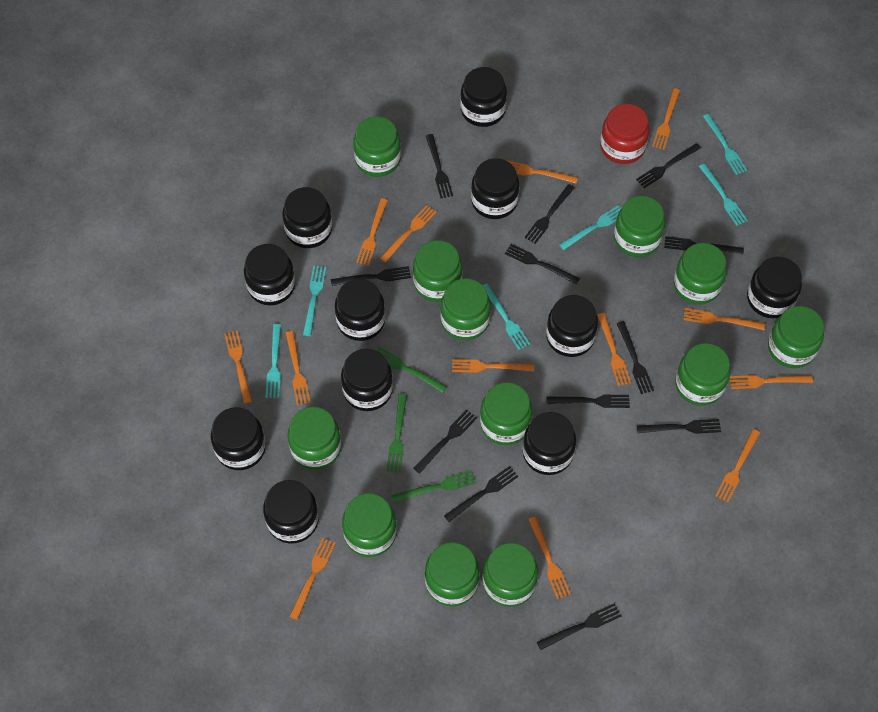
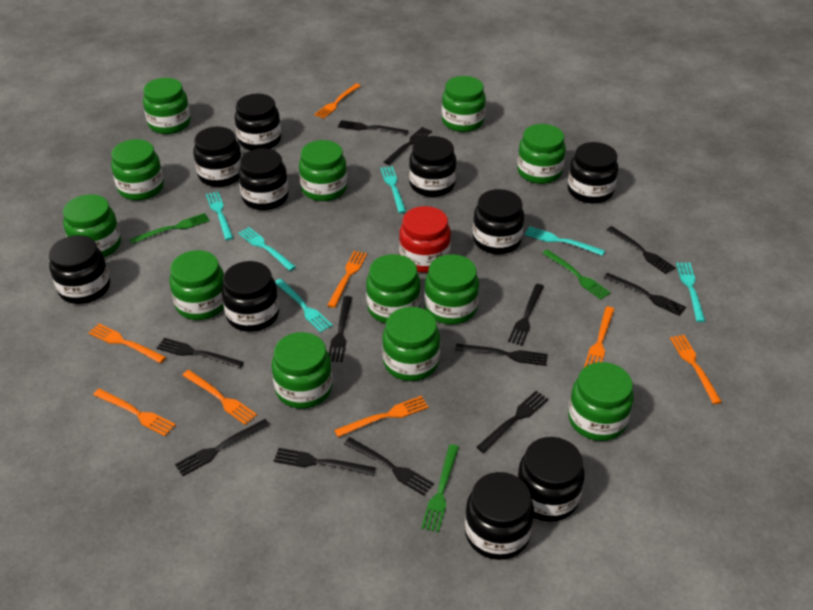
black jar: 11 -> 10
orange fork: 13 -> 8

